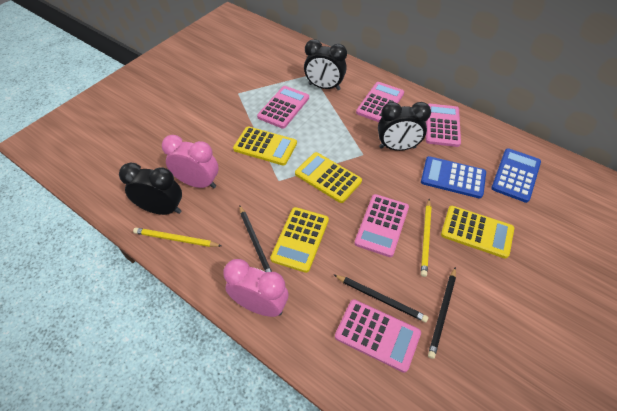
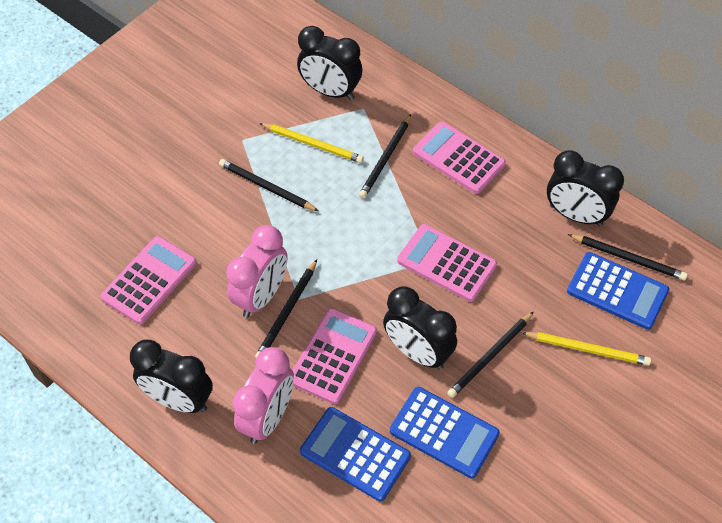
black clock: 3 -> 4
black pencil: 3 -> 5
blue calculator: 2 -> 3
pink calculator: 5 -> 4
yellow calculator: 4 -> 0

